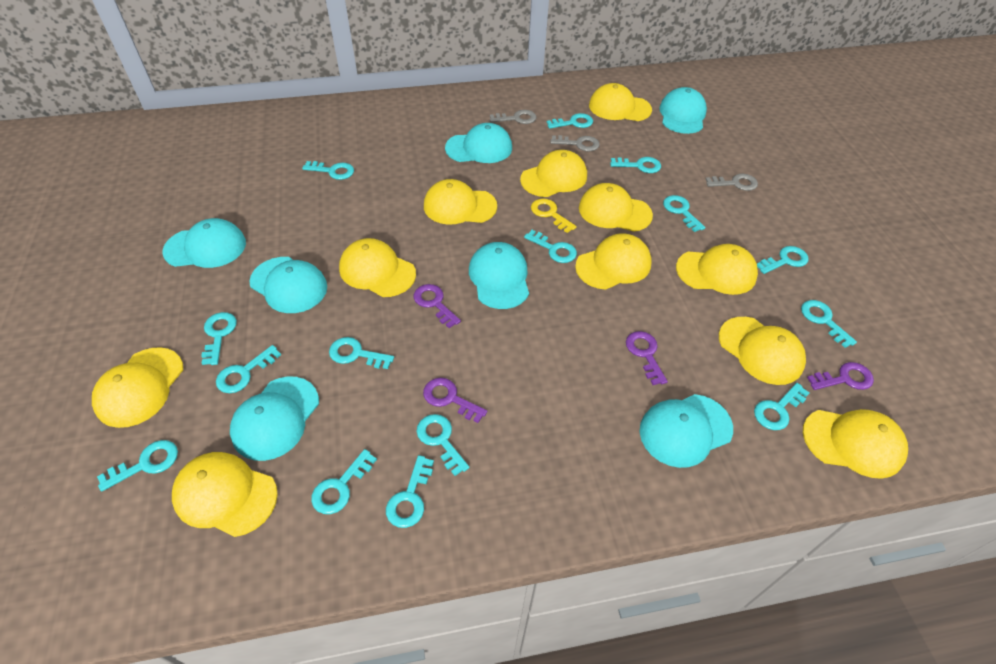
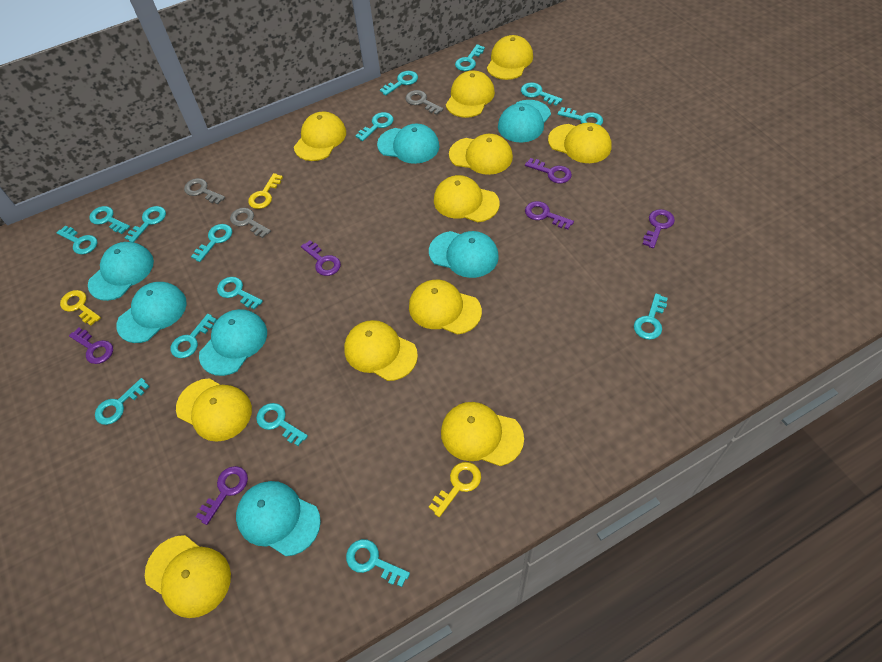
purple key: 4 -> 6
yellow key: 1 -> 3

